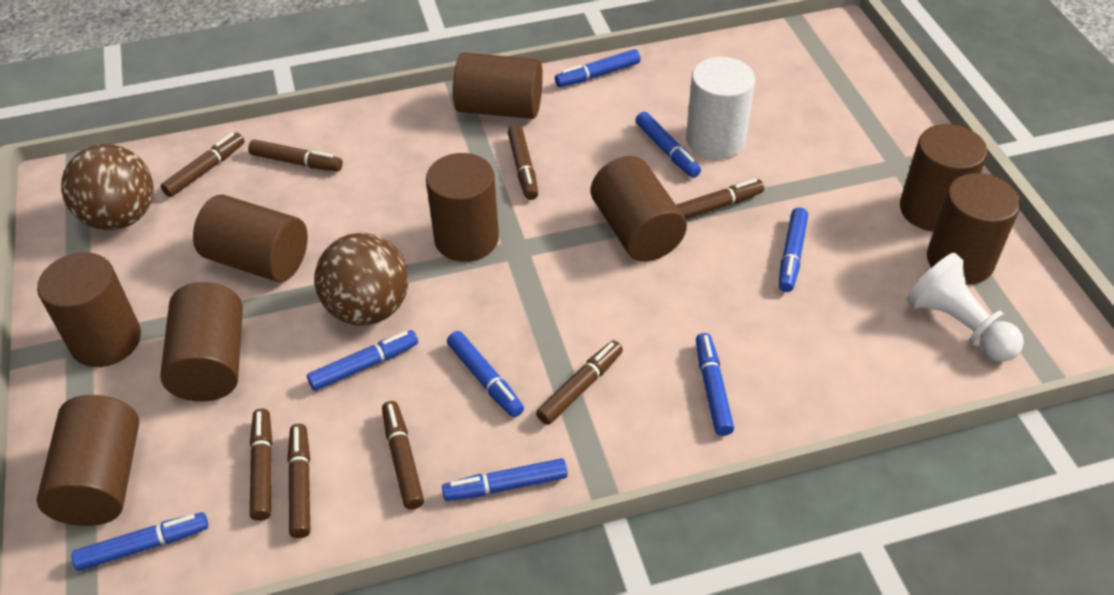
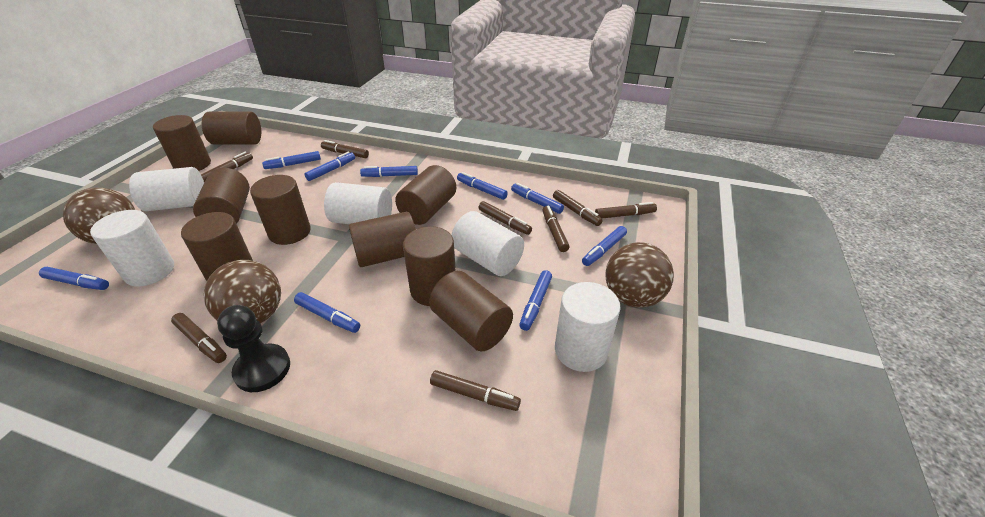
black pawn: 0 -> 1
blue marker: 8 -> 9
brown ball: 2 -> 3
white cylinder: 1 -> 5
white pawn: 1 -> 0

